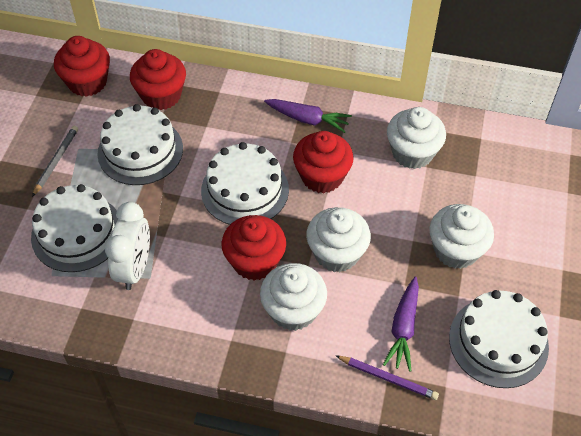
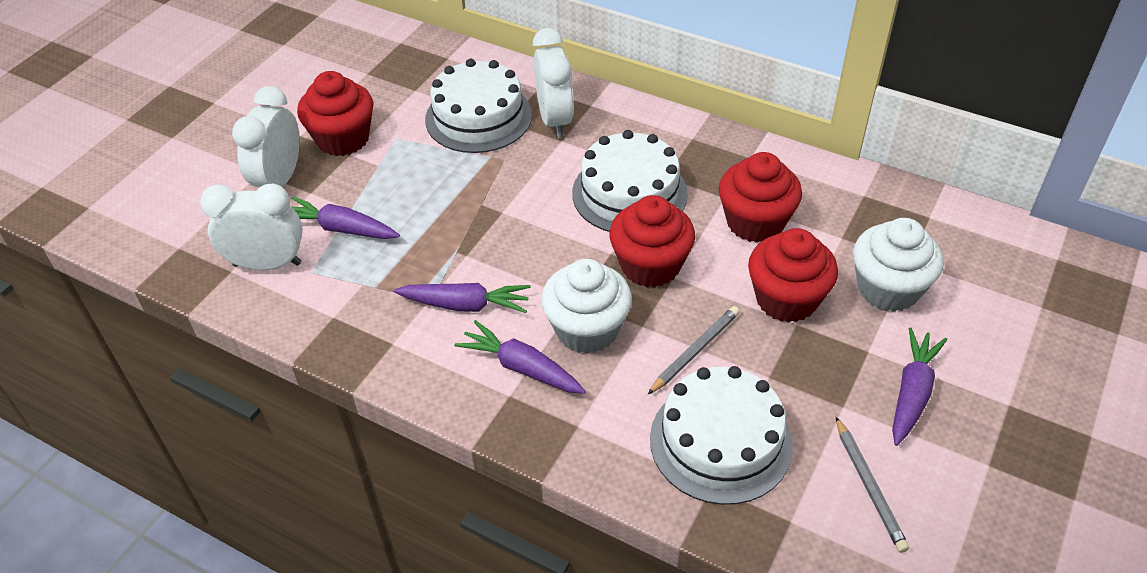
grey pencil: 1 -> 2
purple carrot: 2 -> 4
purple pencil: 1 -> 0
white cake: 4 -> 3
white clock: 1 -> 3
white cupcake: 4 -> 2

